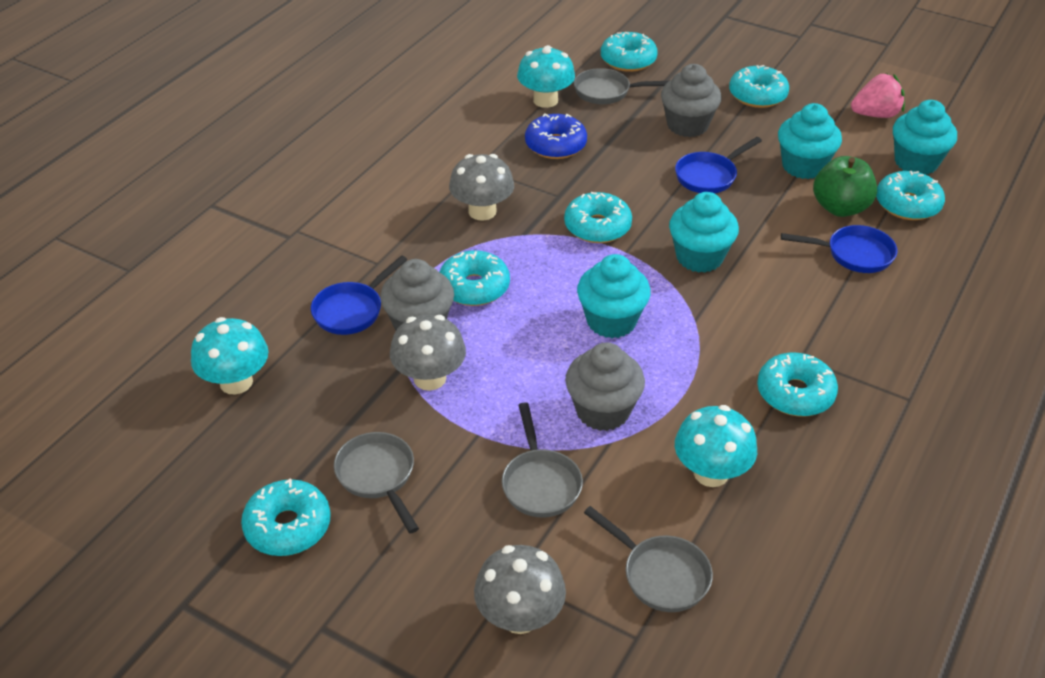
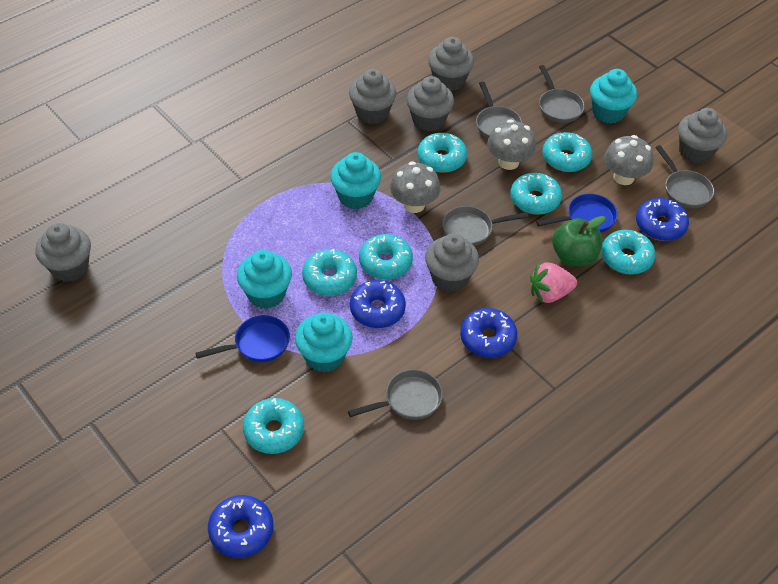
blue donut: 1 -> 4
blue pan: 3 -> 2
grey cupcake: 3 -> 6
grey pan: 4 -> 5
turquoise mushroom: 3 -> 0

